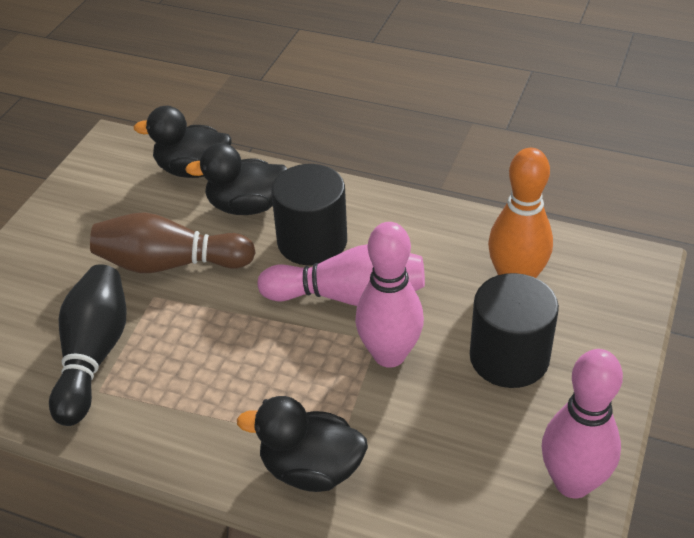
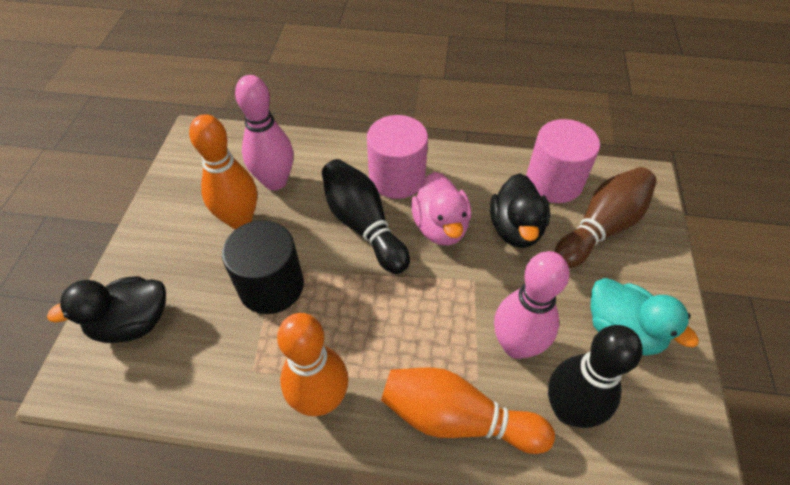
black bowling pin: 1 -> 2
black cylinder: 2 -> 1
black duck: 3 -> 2
orange bowling pin: 1 -> 3
pink bowling pin: 3 -> 2
pink cylinder: 0 -> 2
pink duck: 0 -> 1
turquoise duck: 0 -> 1

